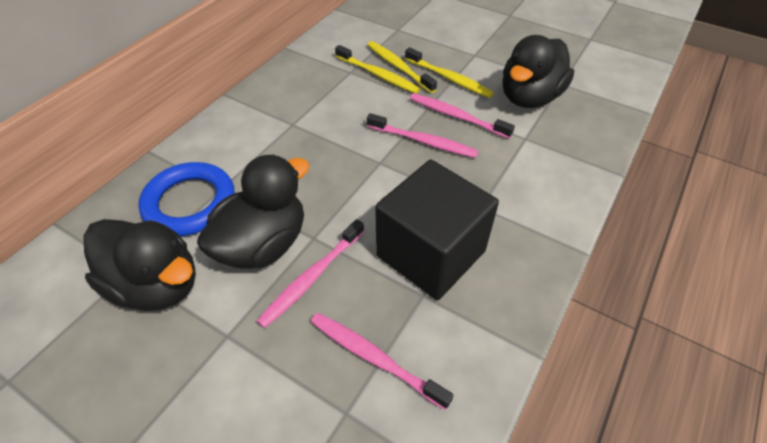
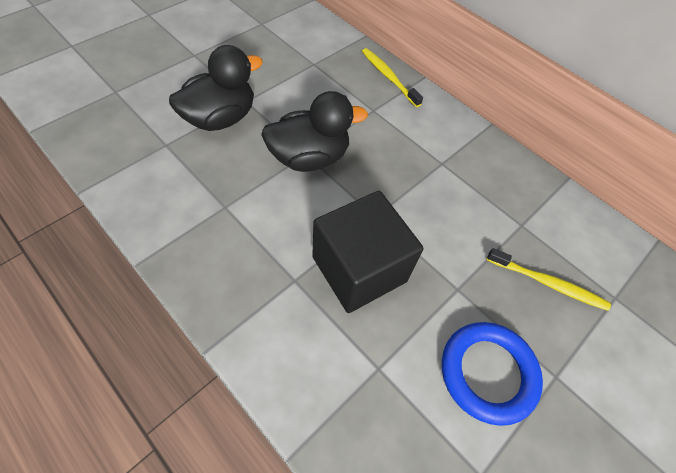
black duck: 3 -> 2
pink toothbrush: 4 -> 0
yellow toothbrush: 3 -> 2

